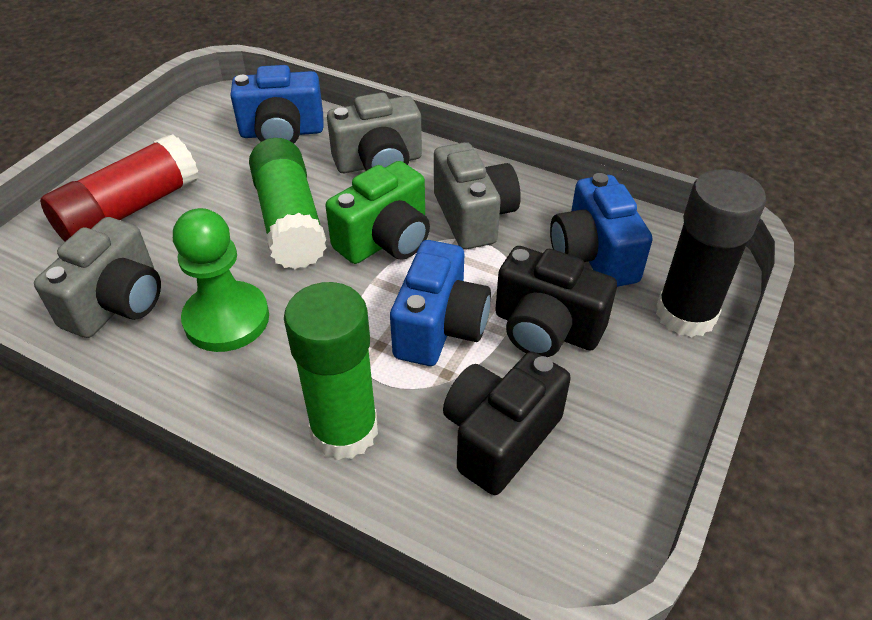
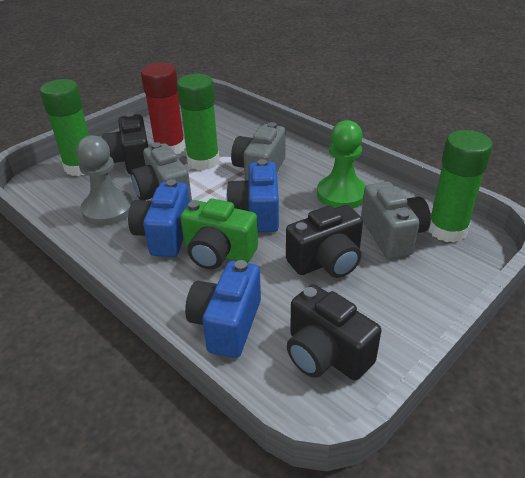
black camera: 2 -> 3
black glue stick: 1 -> 0
green glue stick: 2 -> 3
grey pawn: 0 -> 1

